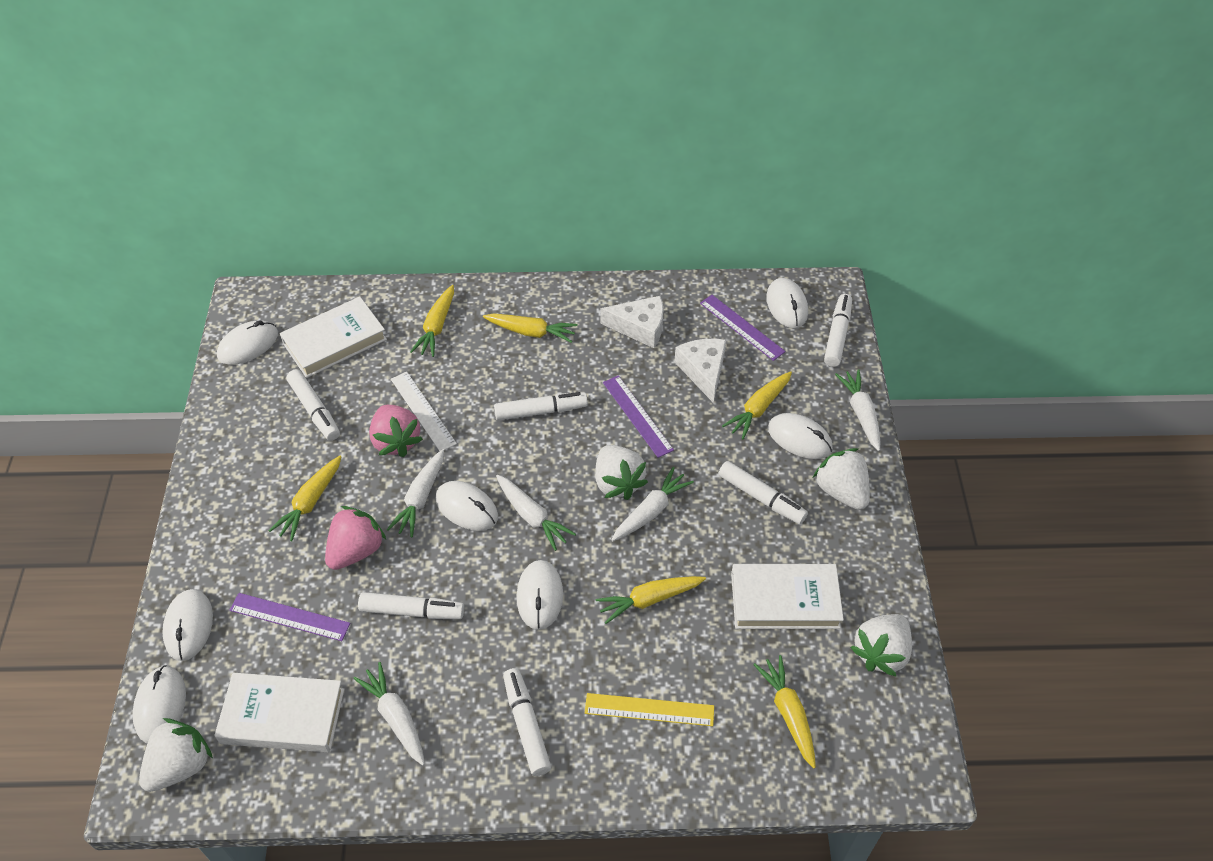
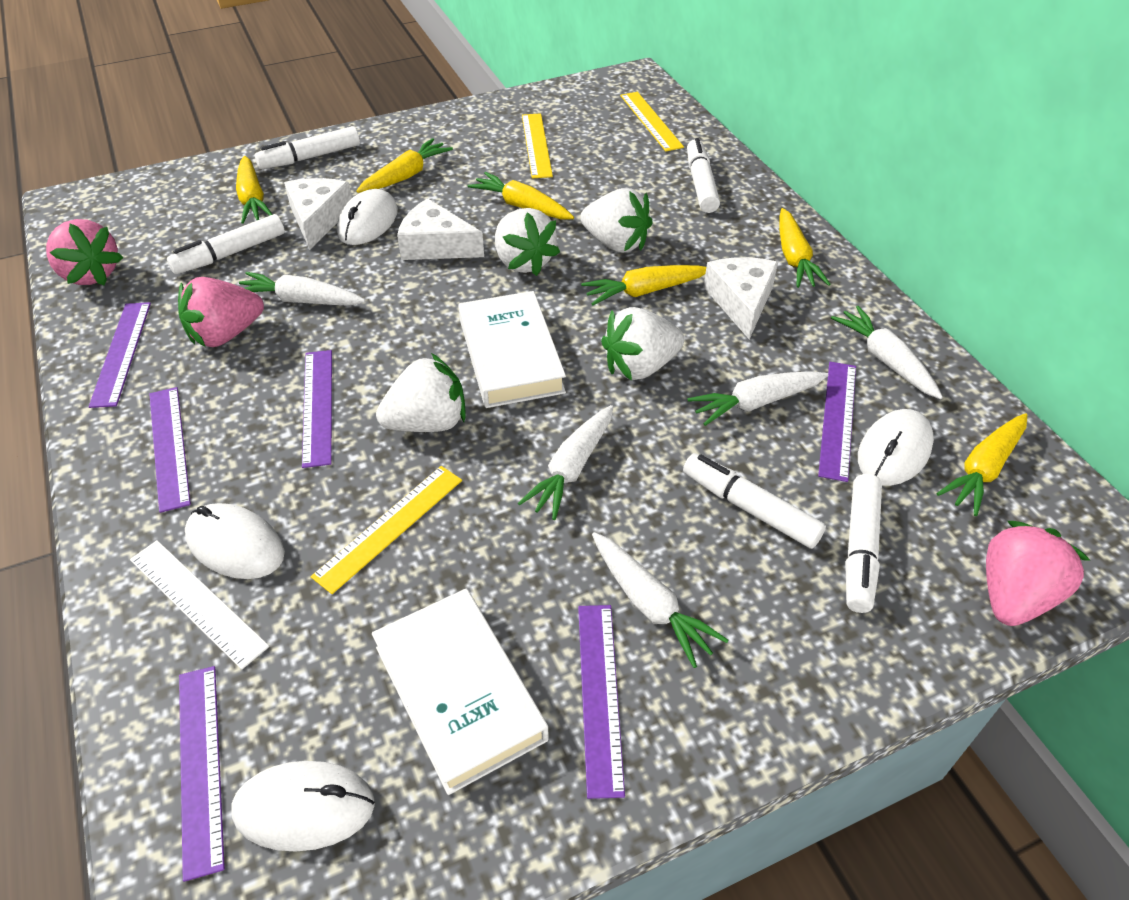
pink strawberry: 2 -> 3
purple ruler: 3 -> 6
white book: 3 -> 2
white cheese: 2 -> 3
white marker: 6 -> 5
white mouse: 7 -> 4
yellow ruler: 1 -> 3

